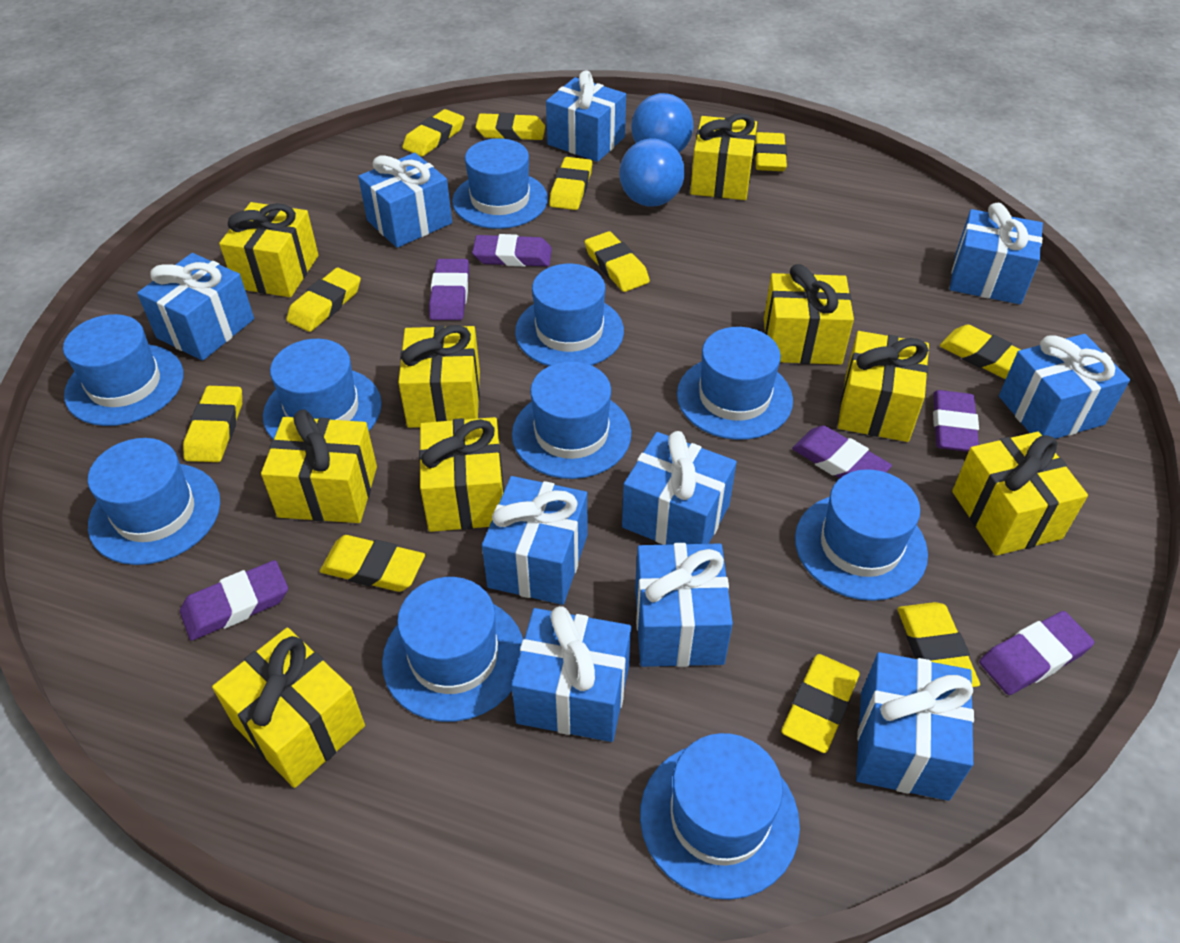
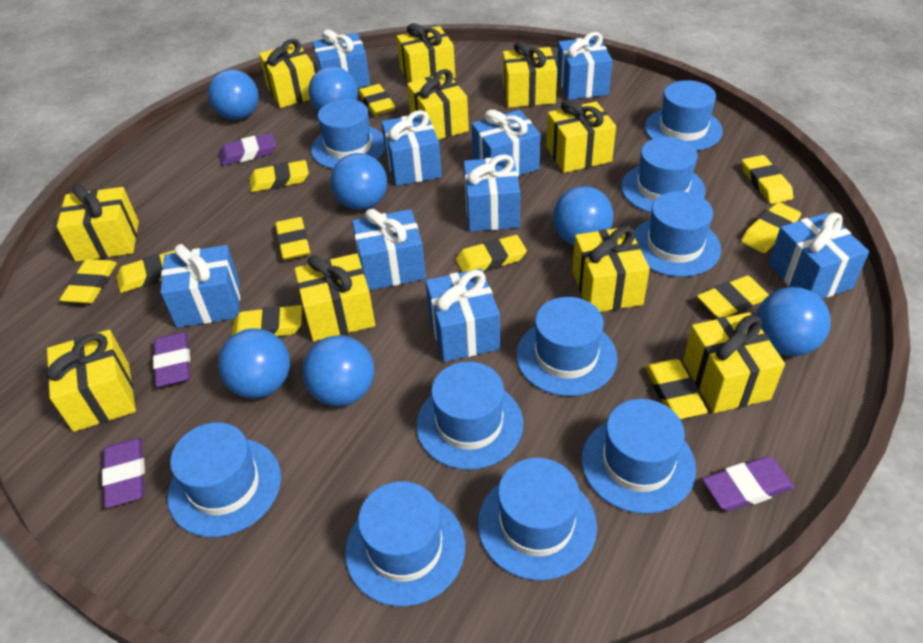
blue ball: 2 -> 7
blue gift: 10 -> 9
purple eraser: 6 -> 4
yellow gift: 9 -> 10

